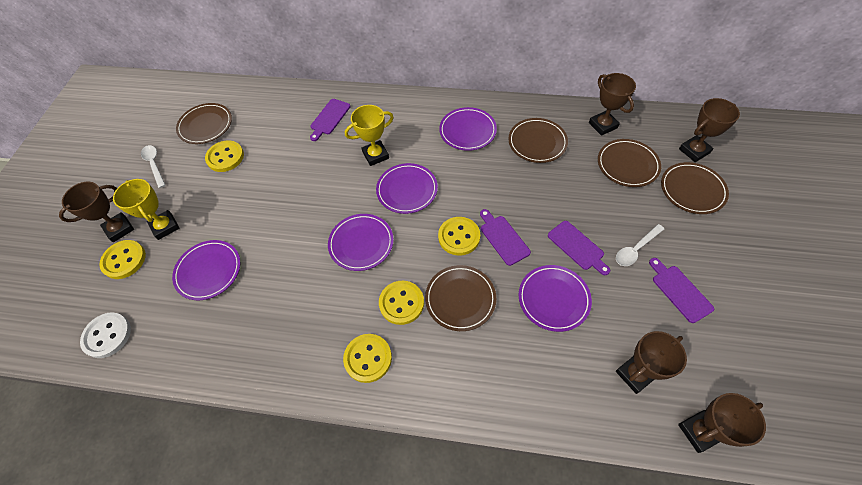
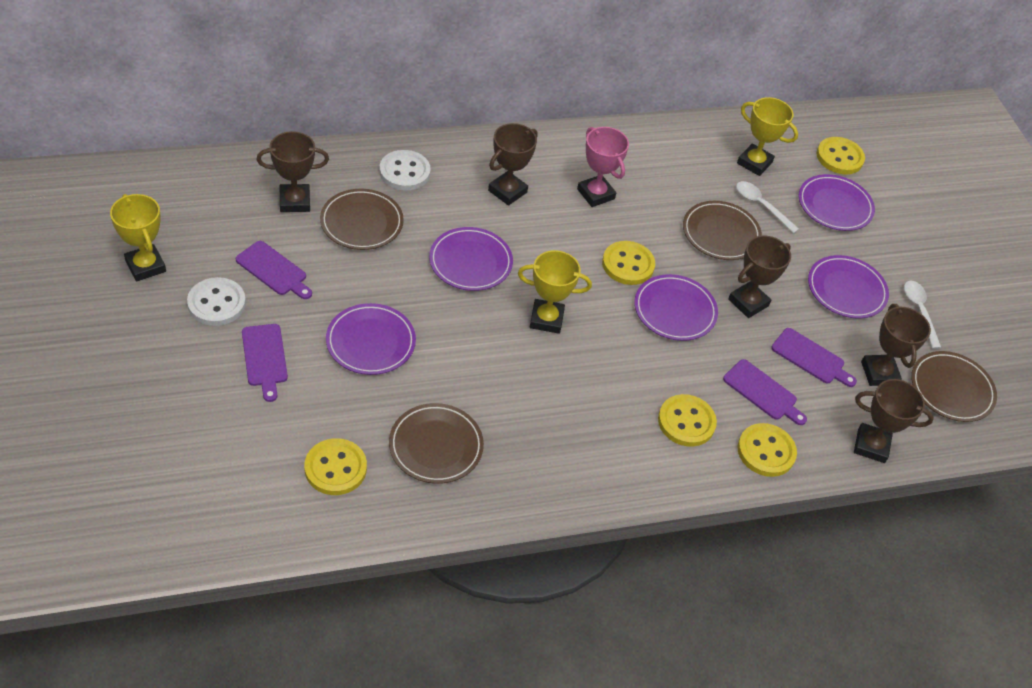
brown plate: 5 -> 4
pink trophy: 0 -> 1
white button: 1 -> 2
yellow trophy: 2 -> 3

